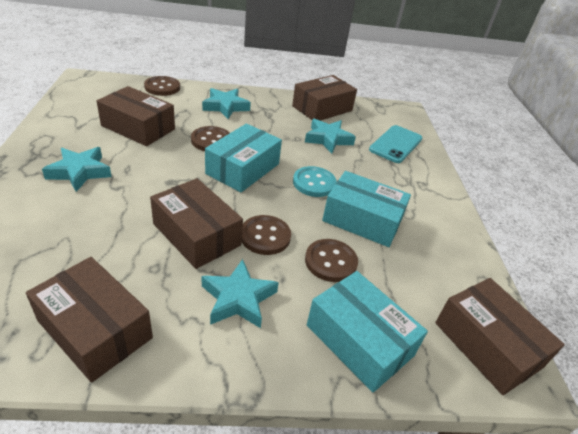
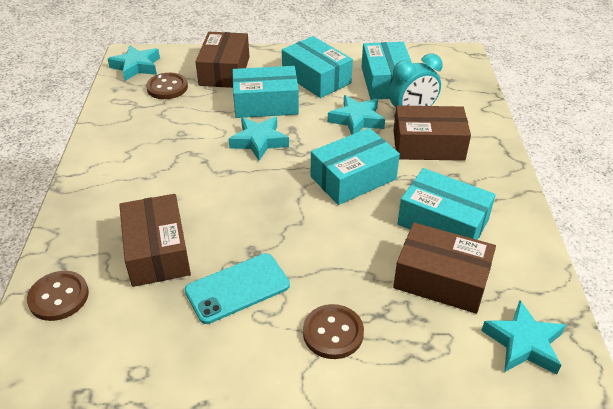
brown box: 5 -> 4
brown button: 4 -> 3
turquoise box: 3 -> 5
turquoise button: 1 -> 0
turquoise clock: 0 -> 1

